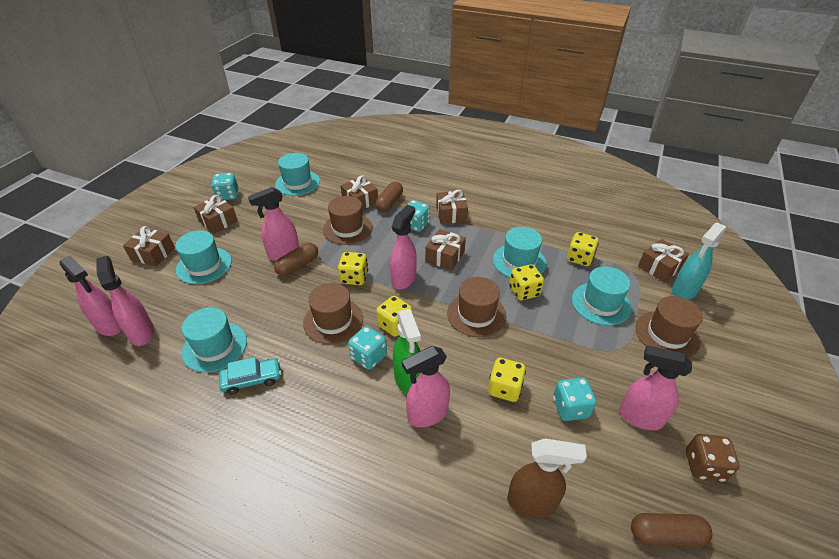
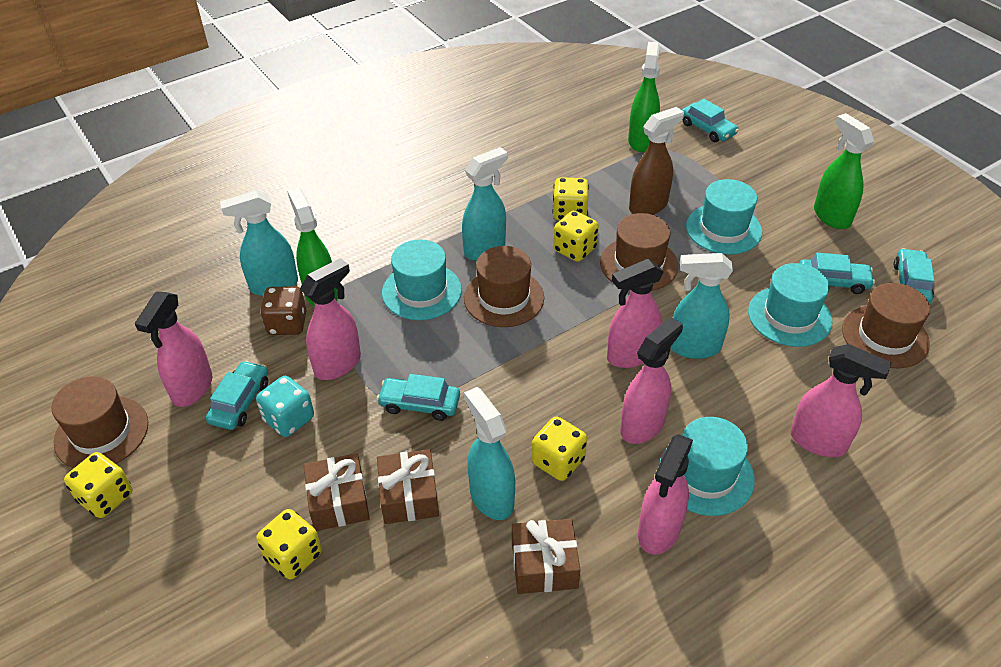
brown capsule: 3 -> 0
brown gift: 6 -> 3
green spray bottle: 1 -> 3
turquoise car: 1 -> 5
turquoise dice: 4 -> 1
turquoise hat: 5 -> 4
turquoise spray bottle: 1 -> 4

